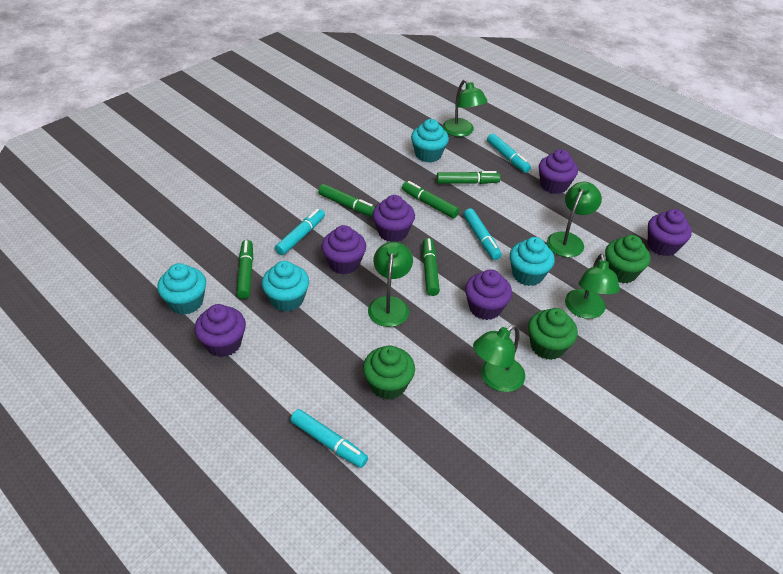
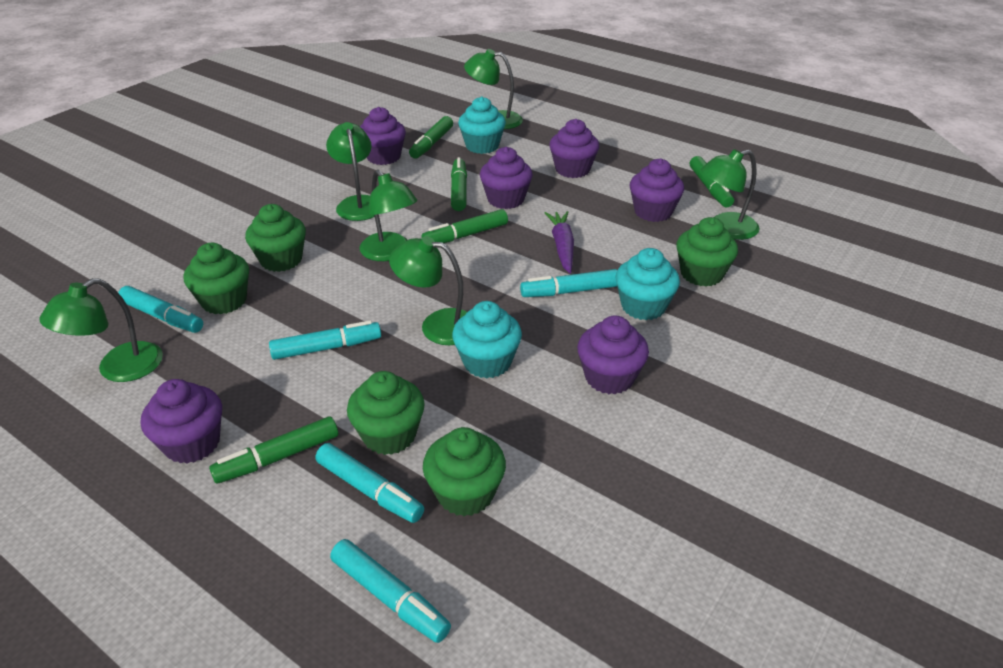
green cupcake: 3 -> 5
green lamp: 5 -> 6
purple carrot: 0 -> 1
turquoise cupcake: 4 -> 3
turquoise marker: 4 -> 5

